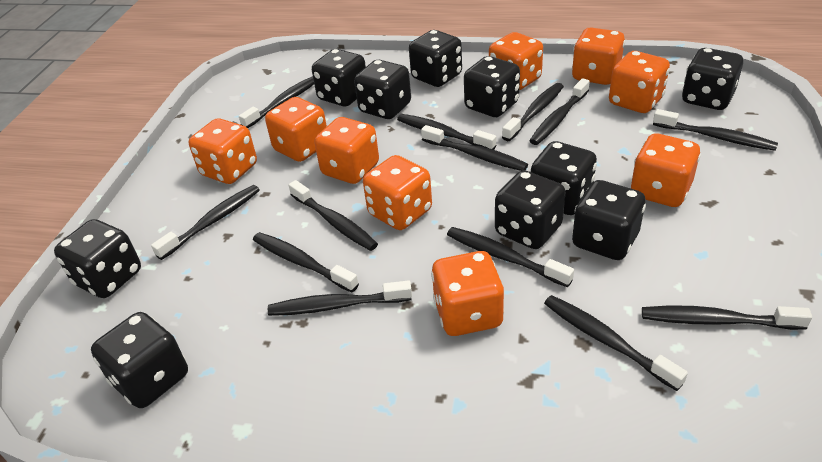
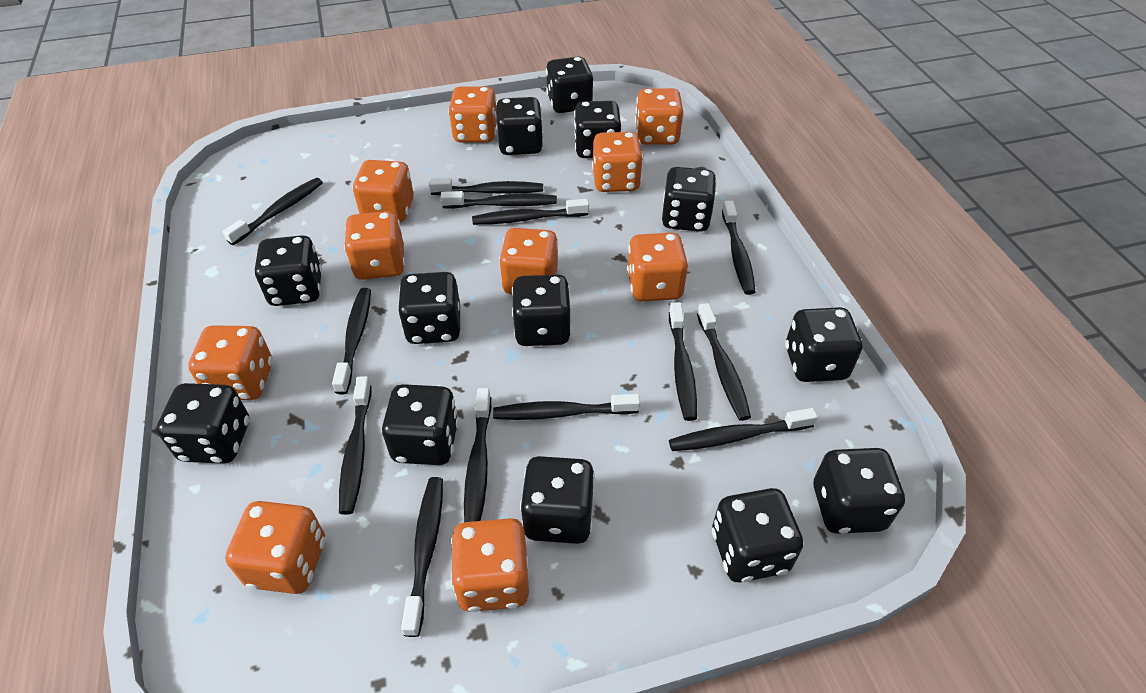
black dice: 10 -> 13
orange dice: 9 -> 10

